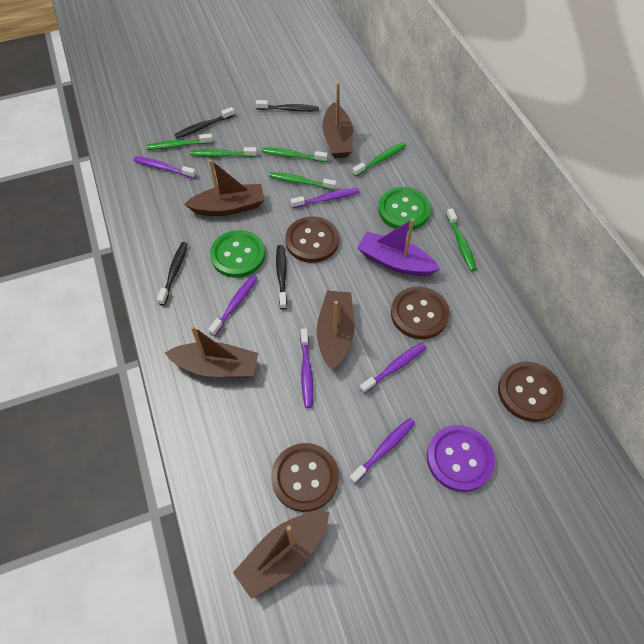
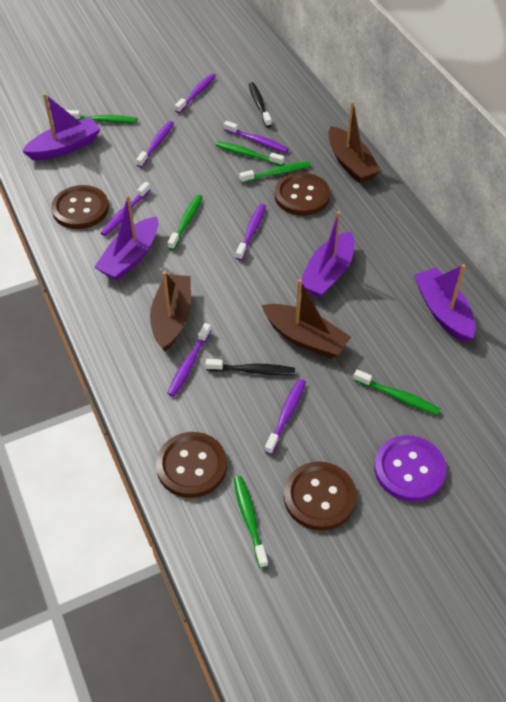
black toothbrush: 4 -> 2
brown boat: 5 -> 3
green button: 2 -> 0
purple boat: 1 -> 4
purple toothbrush: 6 -> 7

